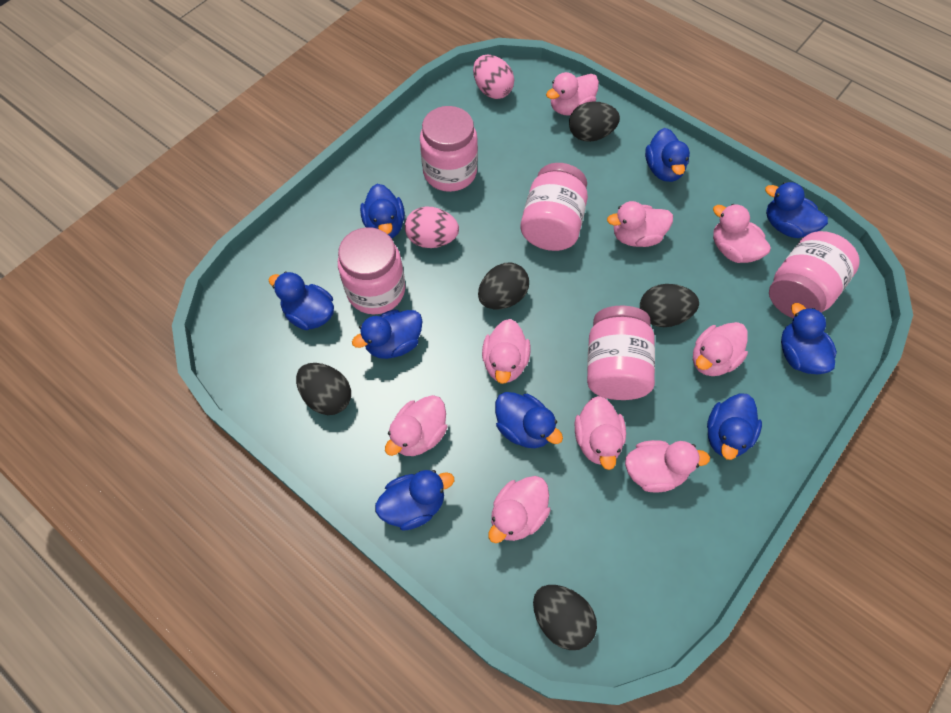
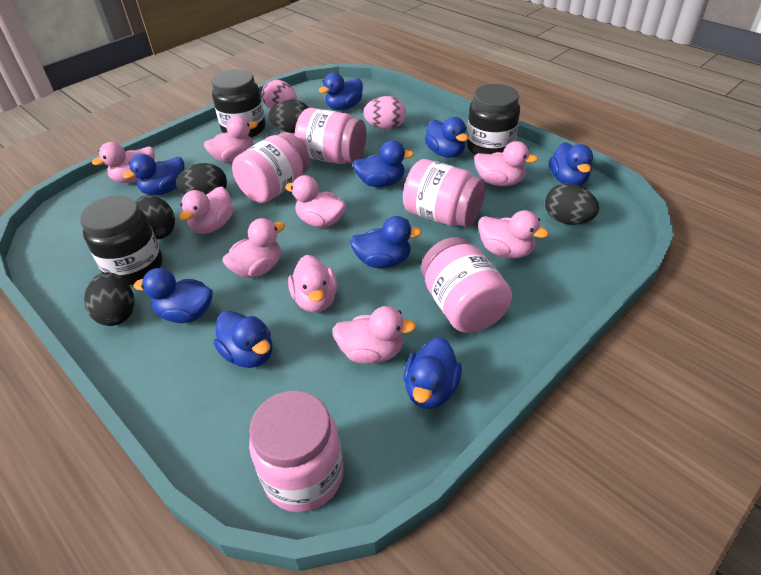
black jar: 0 -> 3

